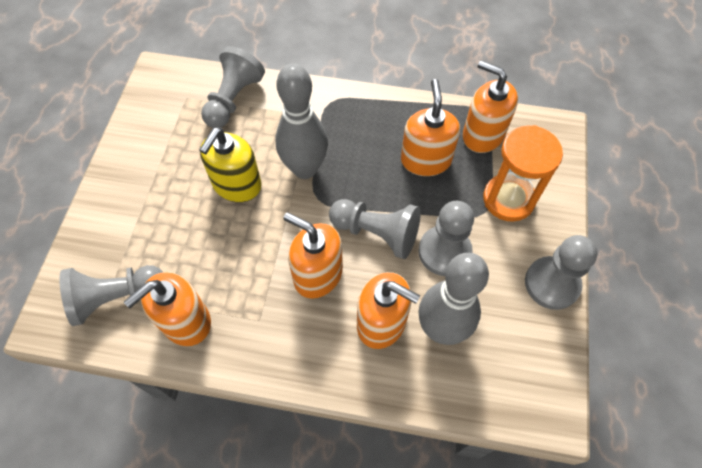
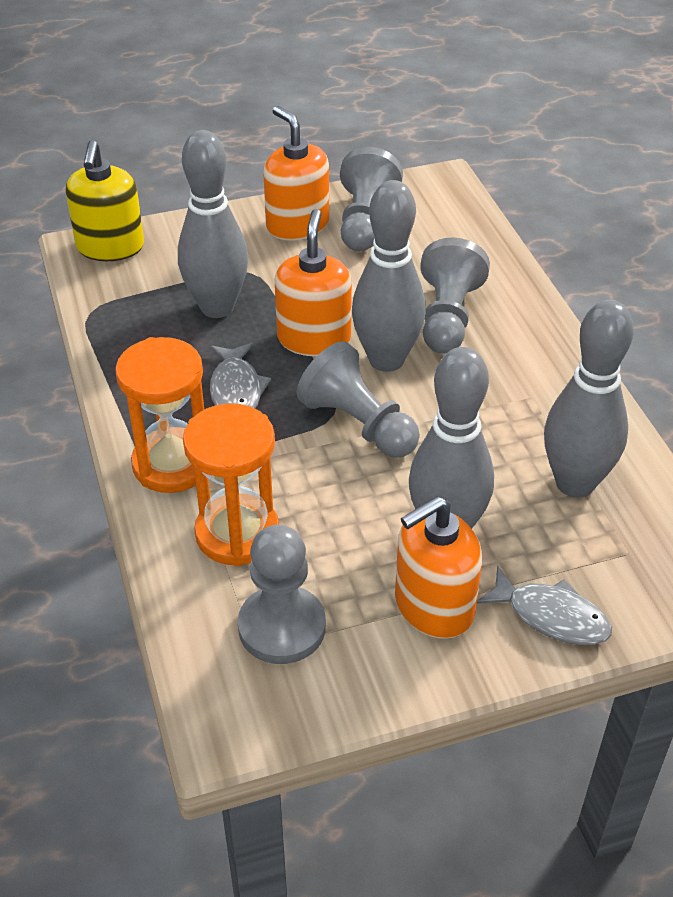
grey bowling pin: 2 -> 4
grey fish: 0 -> 2
grey pawn: 5 -> 4
orange hourglass: 1 -> 2
orange soap dispenser: 5 -> 3

